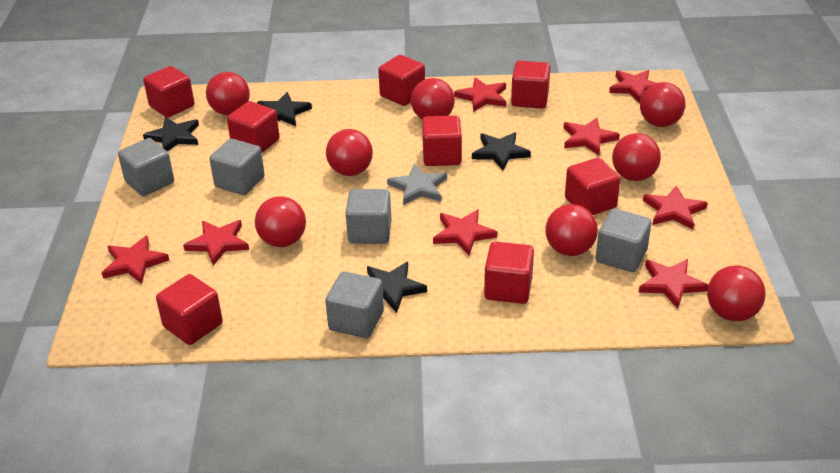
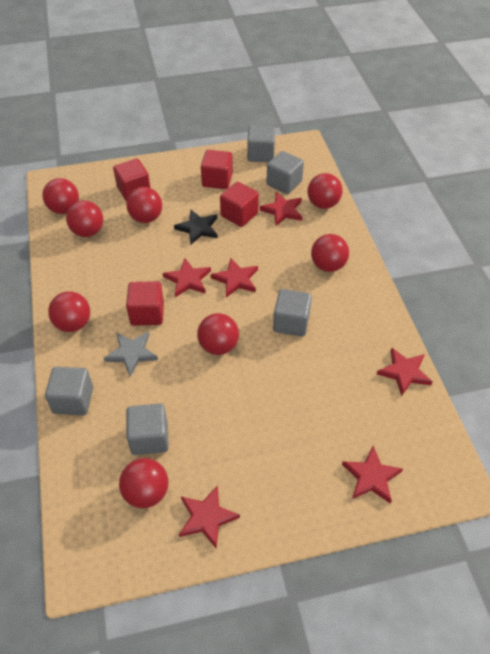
black star: 4 -> 1
red cube: 8 -> 4
red star: 8 -> 6

